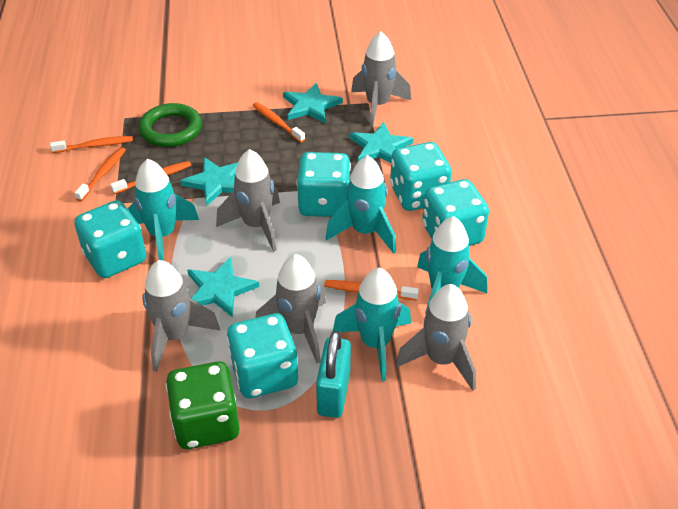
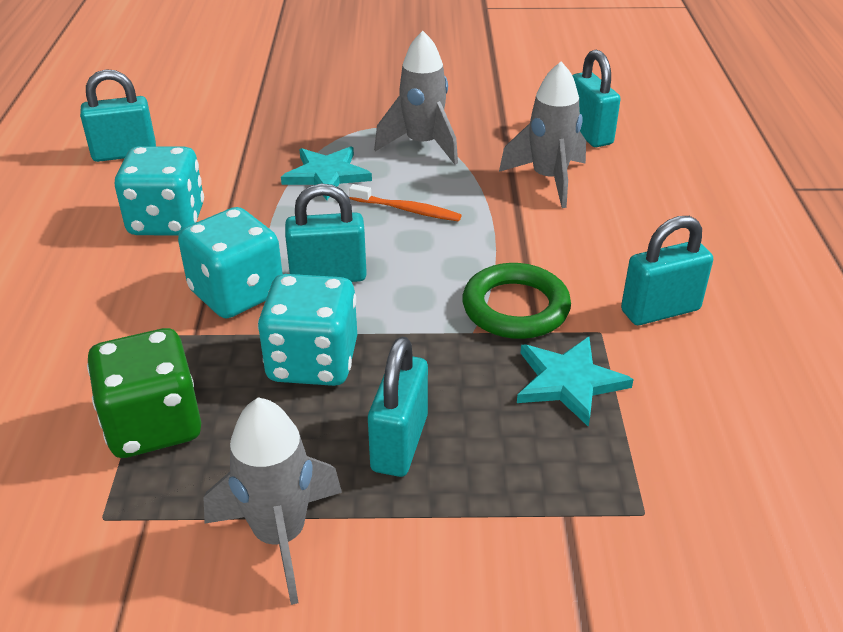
grey rocket: 5 -> 3
orange toothbrush: 5 -> 1
turquoise dice: 5 -> 3
turquoise padlock: 1 -> 5
turquoise rocket: 4 -> 0
turquoise star: 4 -> 2

